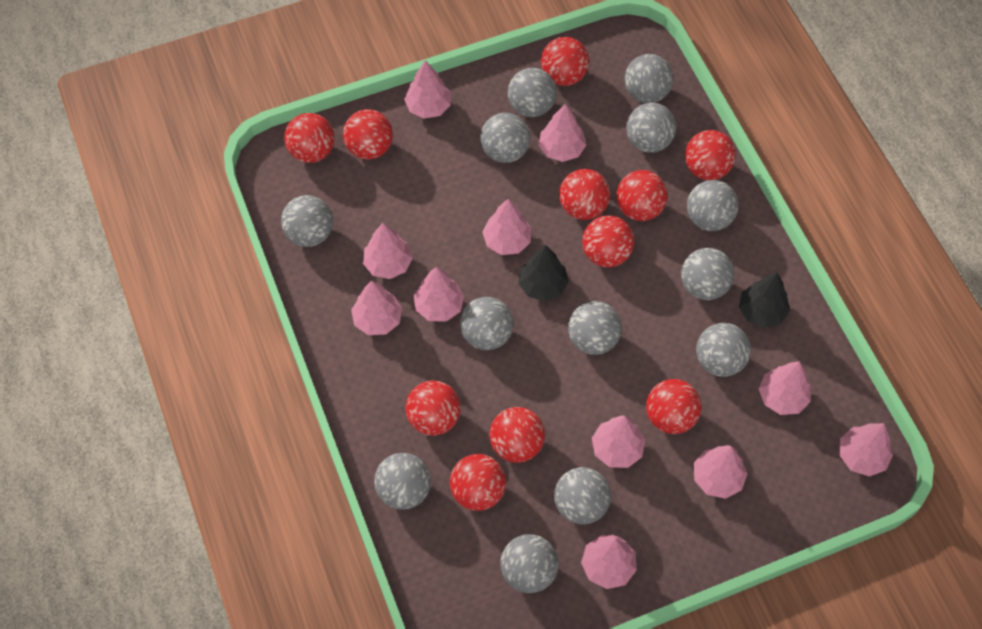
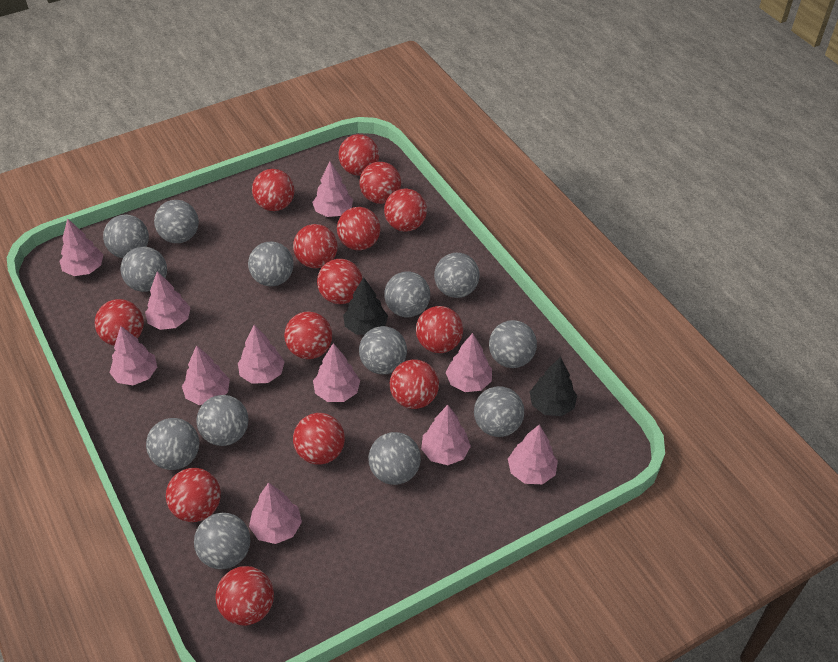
red ball: 11 -> 14

